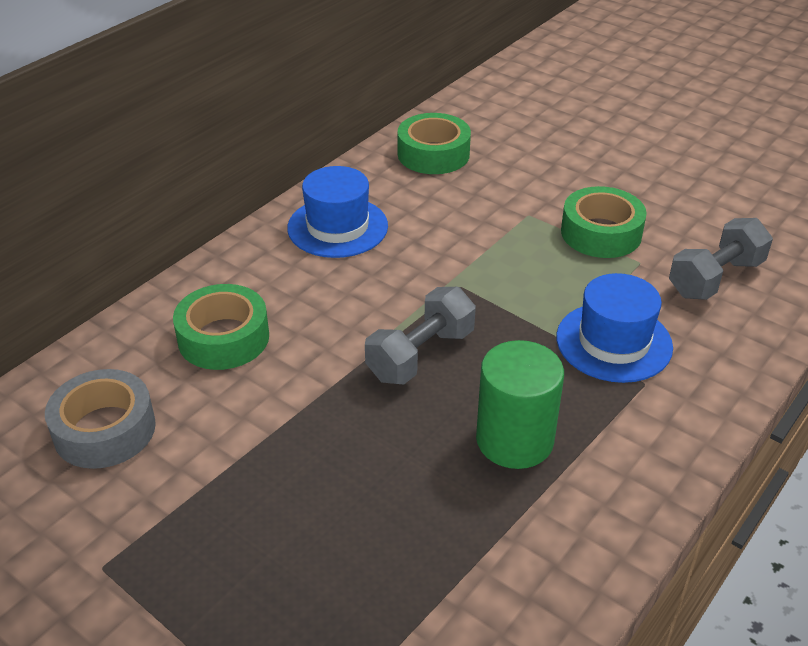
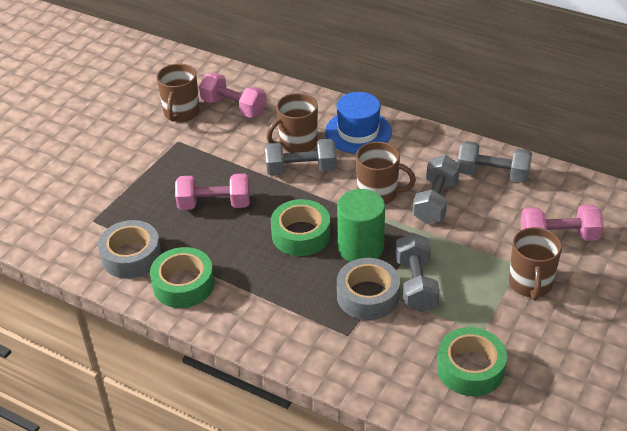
blue hat: 2 -> 1
brown mug: 0 -> 4
grey dumbbell: 2 -> 4
grey tape: 1 -> 2
pink dumbbell: 0 -> 3

